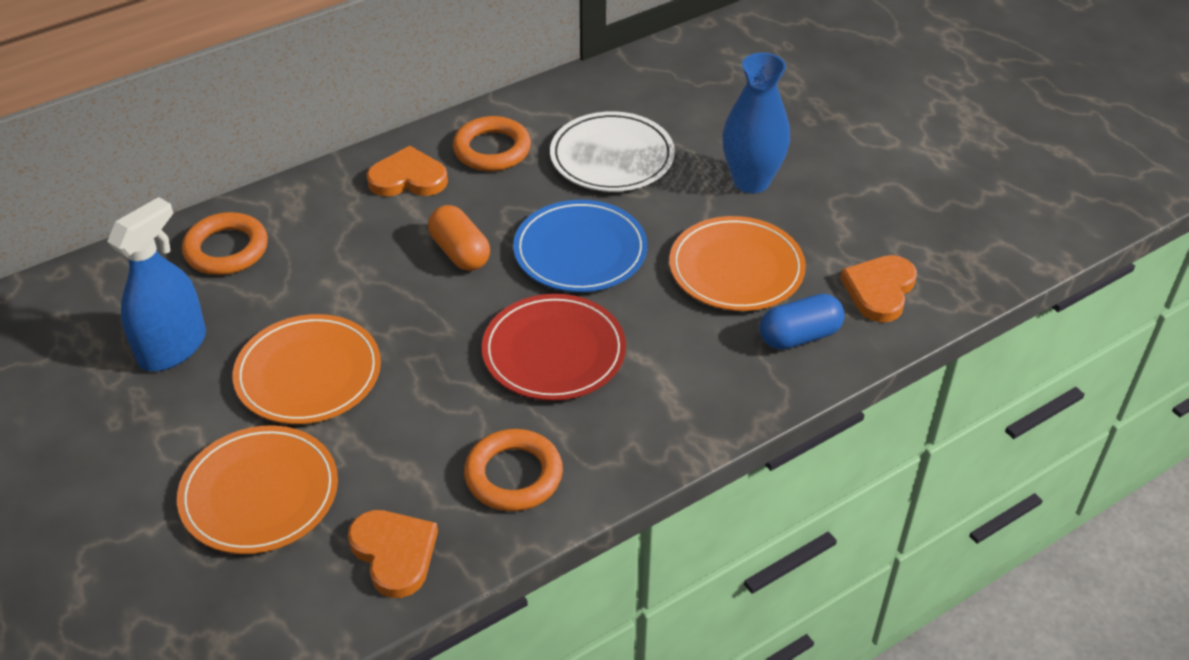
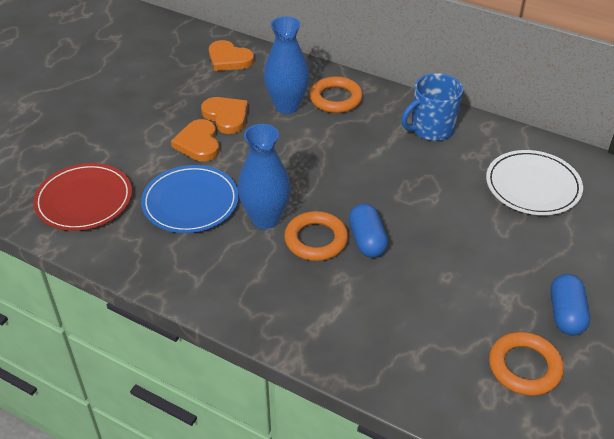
blue capsule: 1 -> 2
blue mug: 0 -> 1
blue spray bottle: 1 -> 0
blue vase: 1 -> 2
orange capsule: 1 -> 0
orange plate: 3 -> 0

